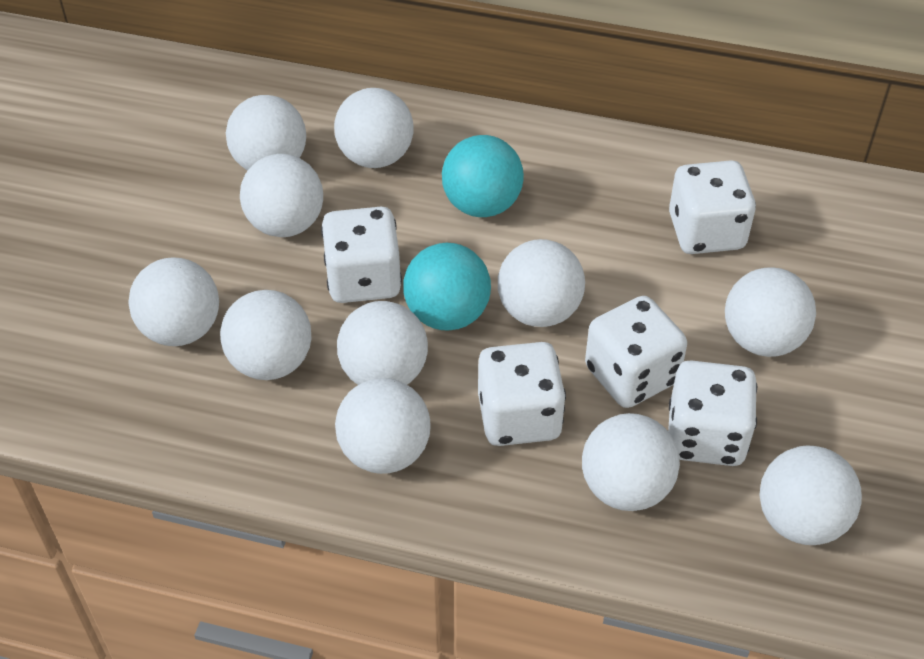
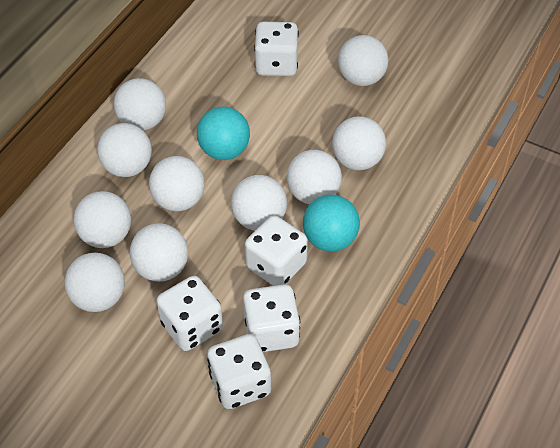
white ball: 11 -> 10

